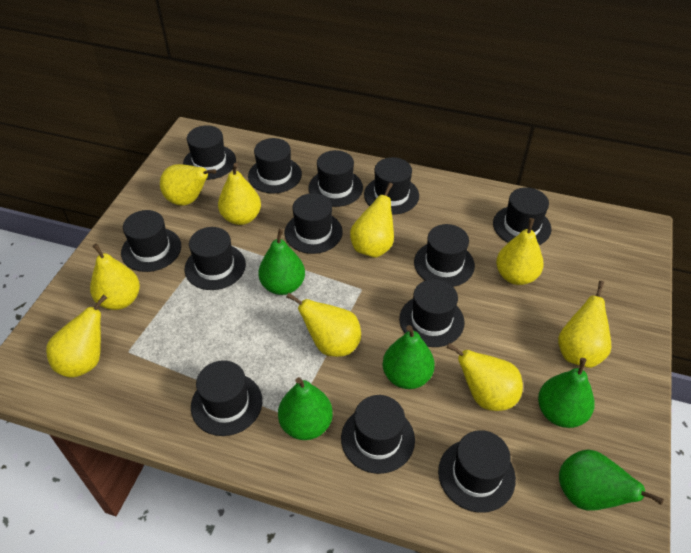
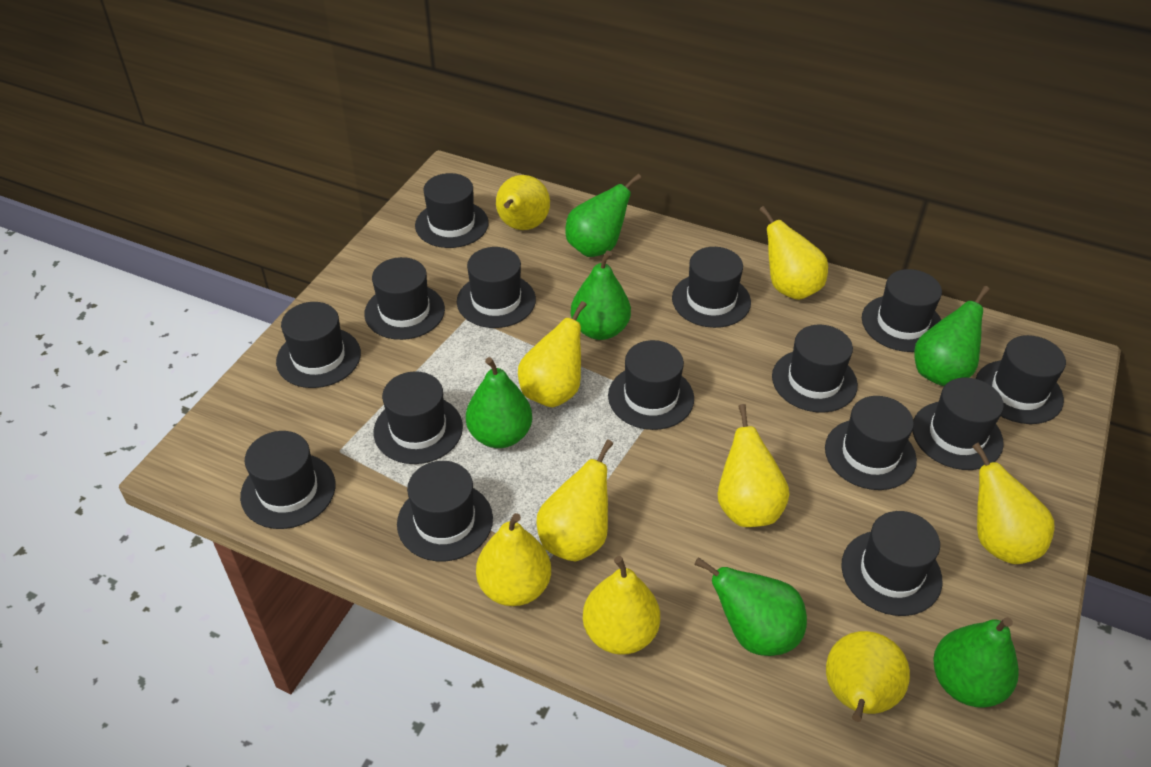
black hat: 13 -> 15
green pear: 5 -> 6

